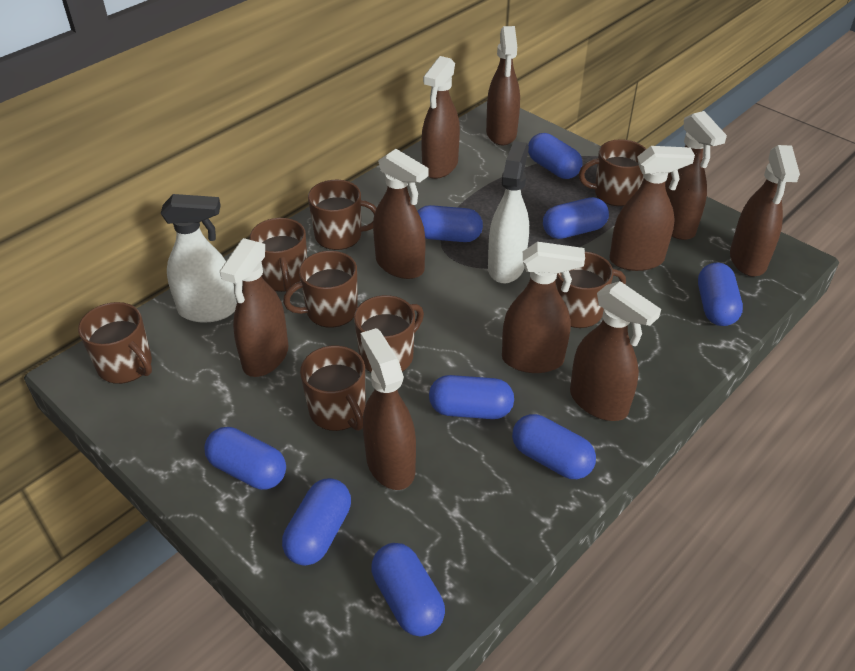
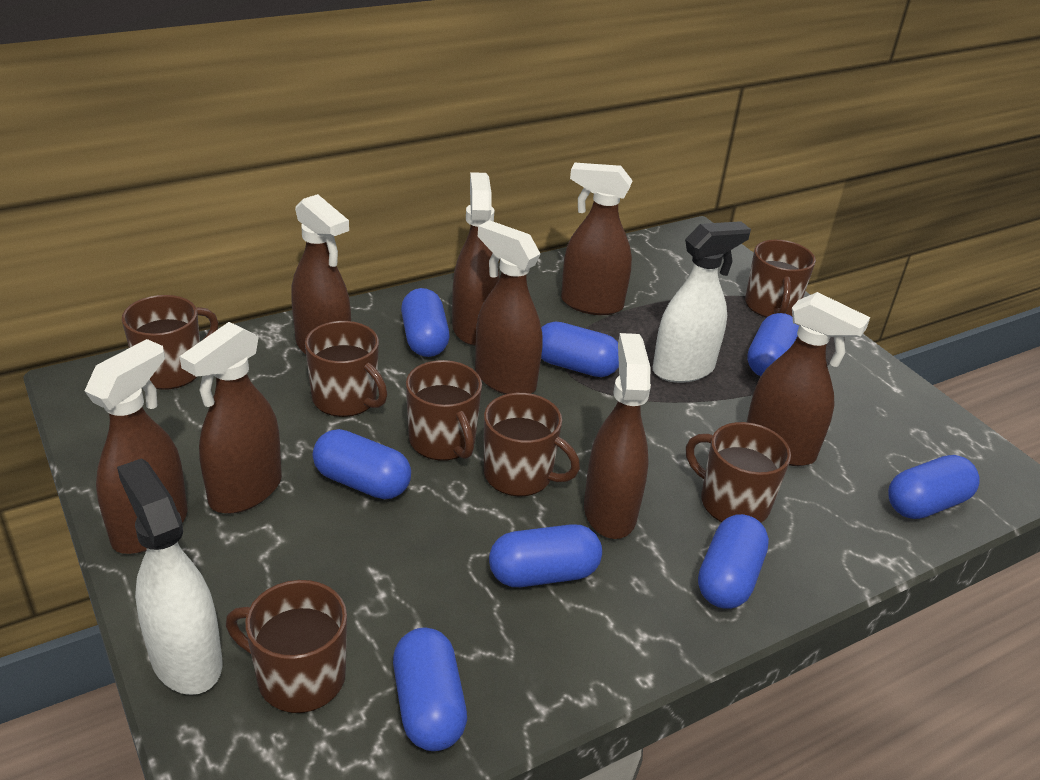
blue capsule: 9 -> 8
brown mug: 8 -> 7
brown spray bottle: 10 -> 8

